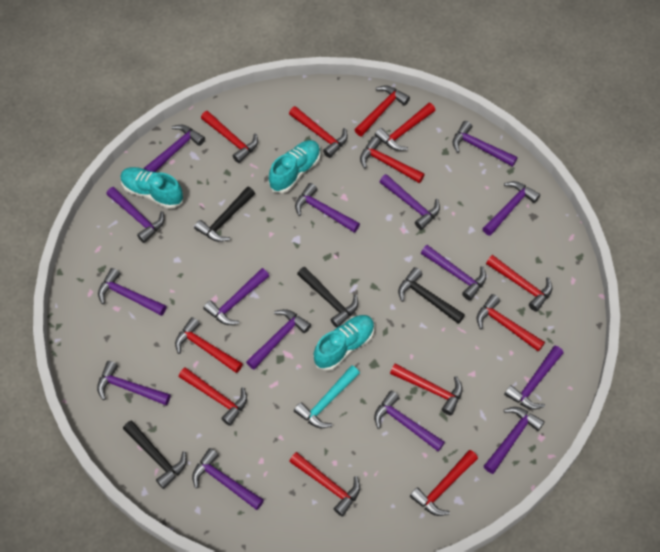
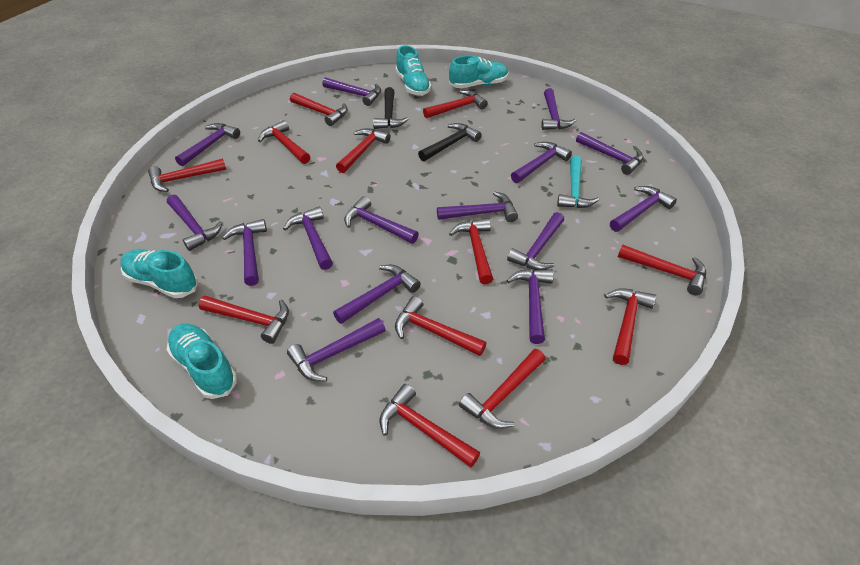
black hammer: 4 -> 2
turquoise shoe: 3 -> 4

